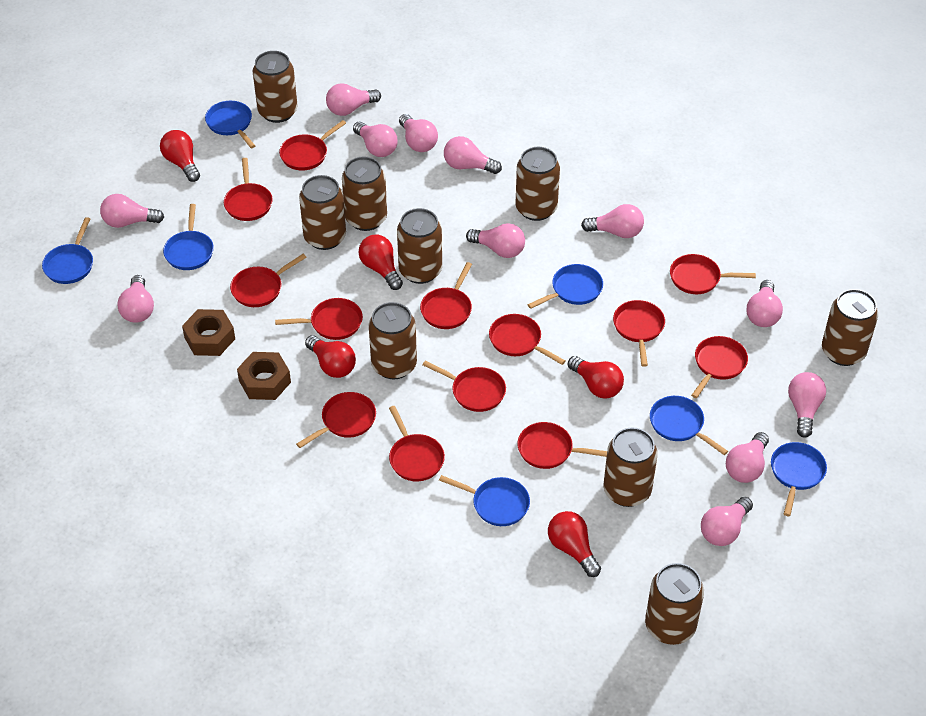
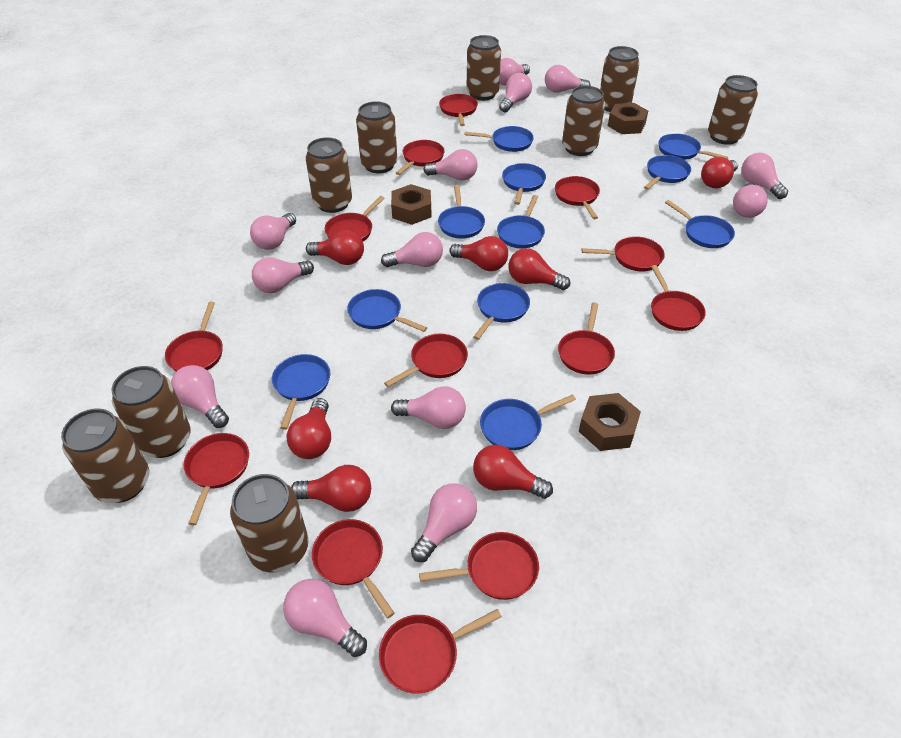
blue pan: 7 -> 11
brown nut: 2 -> 3
pink light bulb: 12 -> 13
red light bulb: 5 -> 7

